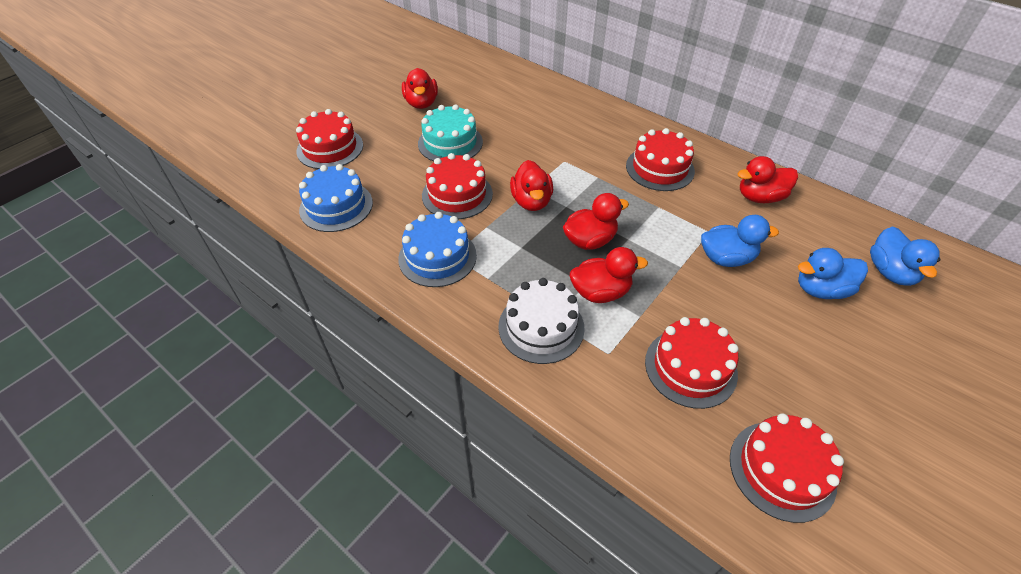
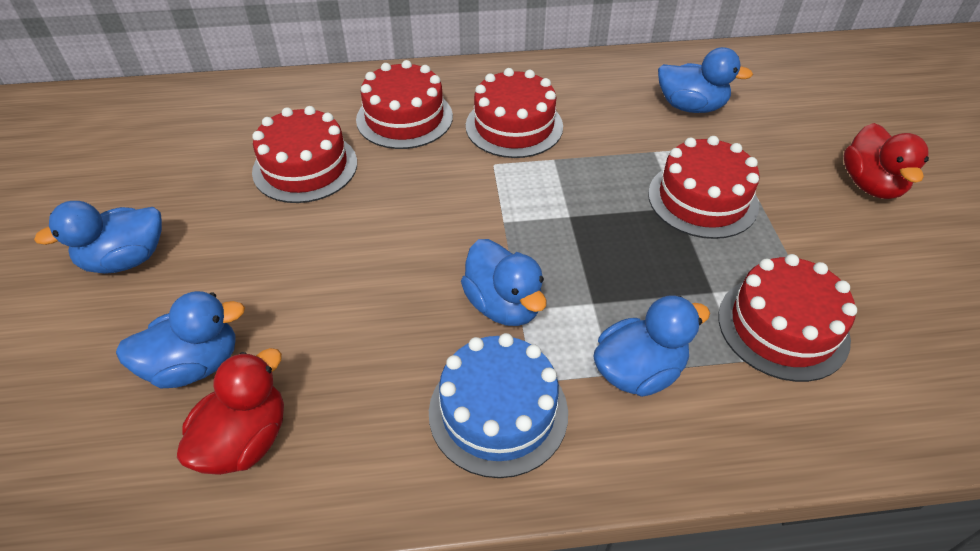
blue cake: 2 -> 1
blue duck: 3 -> 5
red duck: 5 -> 2
turquoise cake: 1 -> 0
white cake: 1 -> 0

